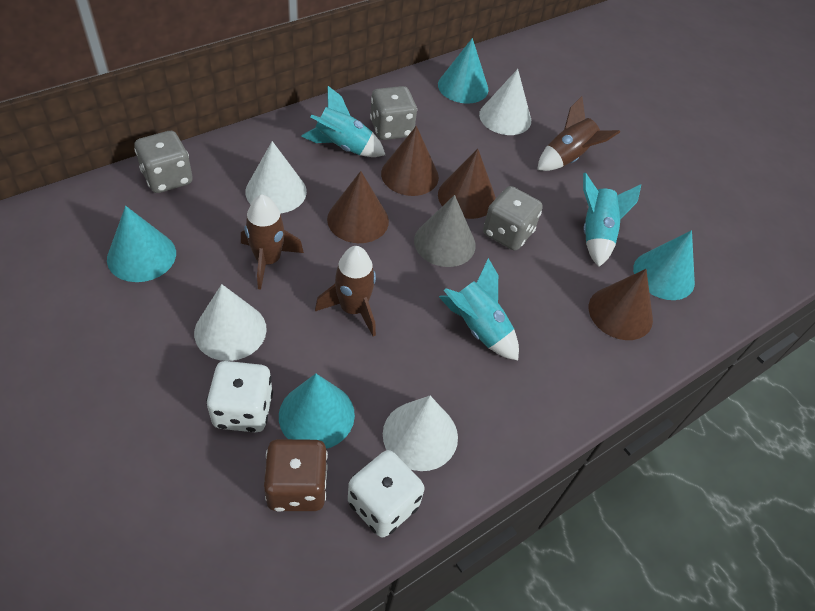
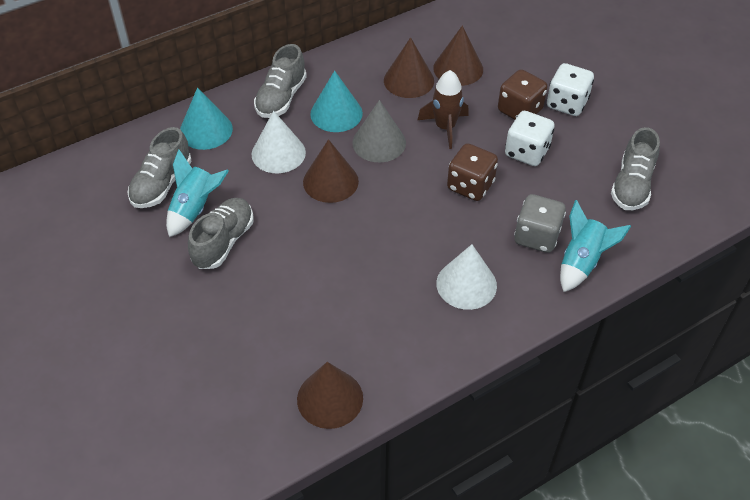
brown dice: 1 -> 2
brown rocket: 3 -> 1
grey dice: 3 -> 1
grey shoe: 0 -> 4
turquoise cone: 4 -> 2
turquoise rocket: 3 -> 2
white cone: 4 -> 2

